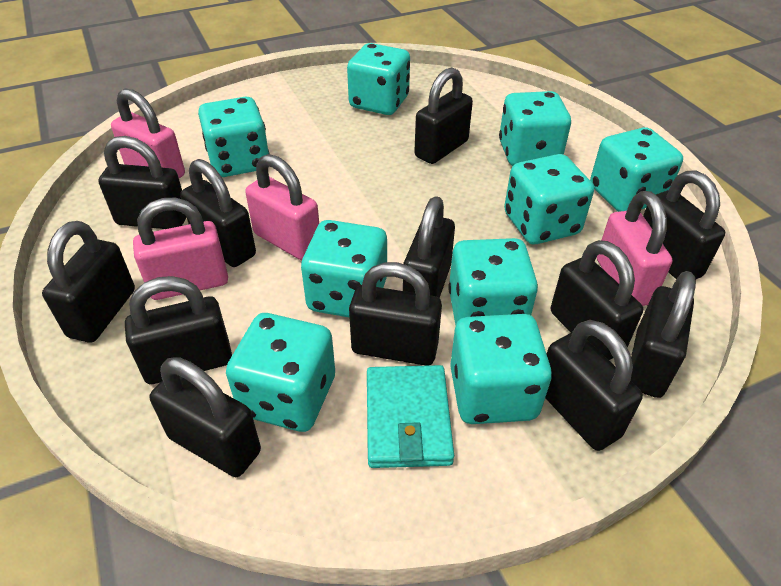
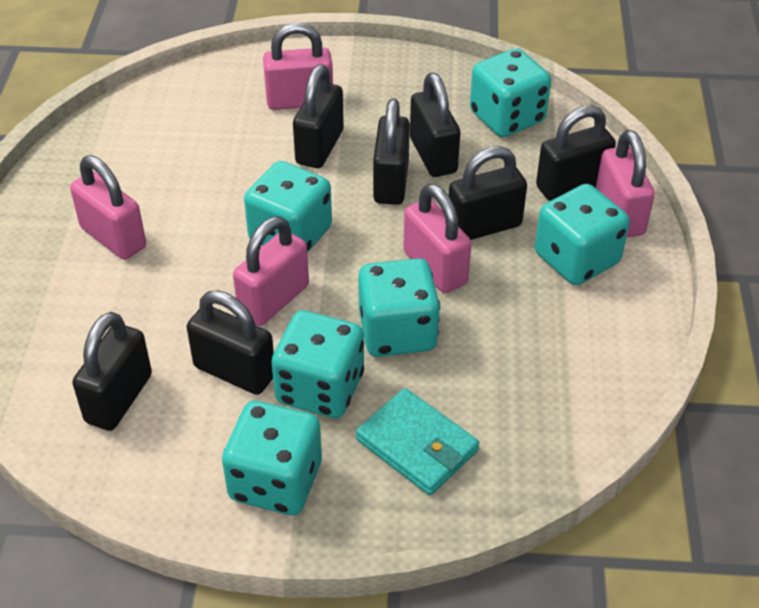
black padlock: 12 -> 7
pink padlock: 4 -> 5
turquoise dice: 9 -> 6

